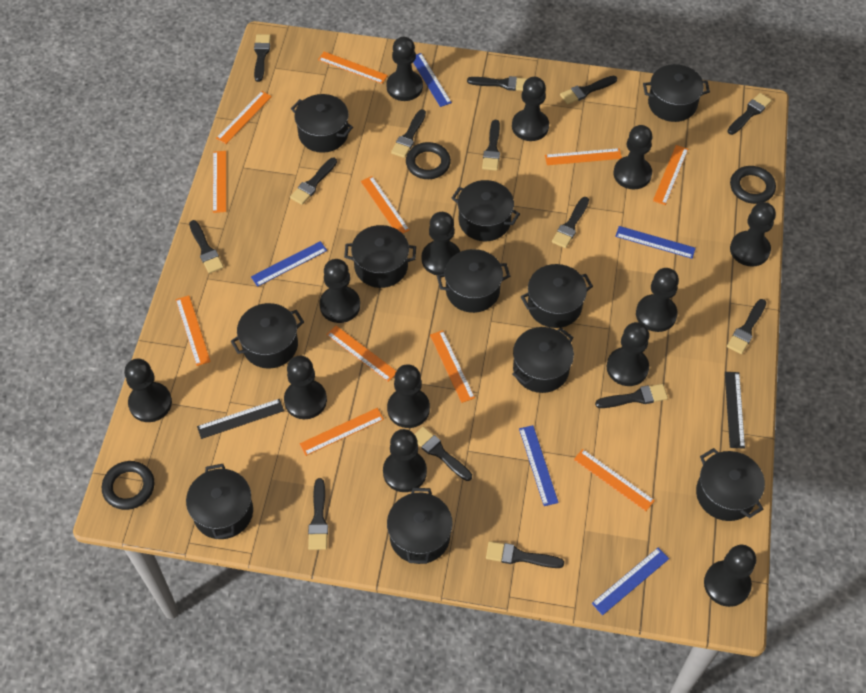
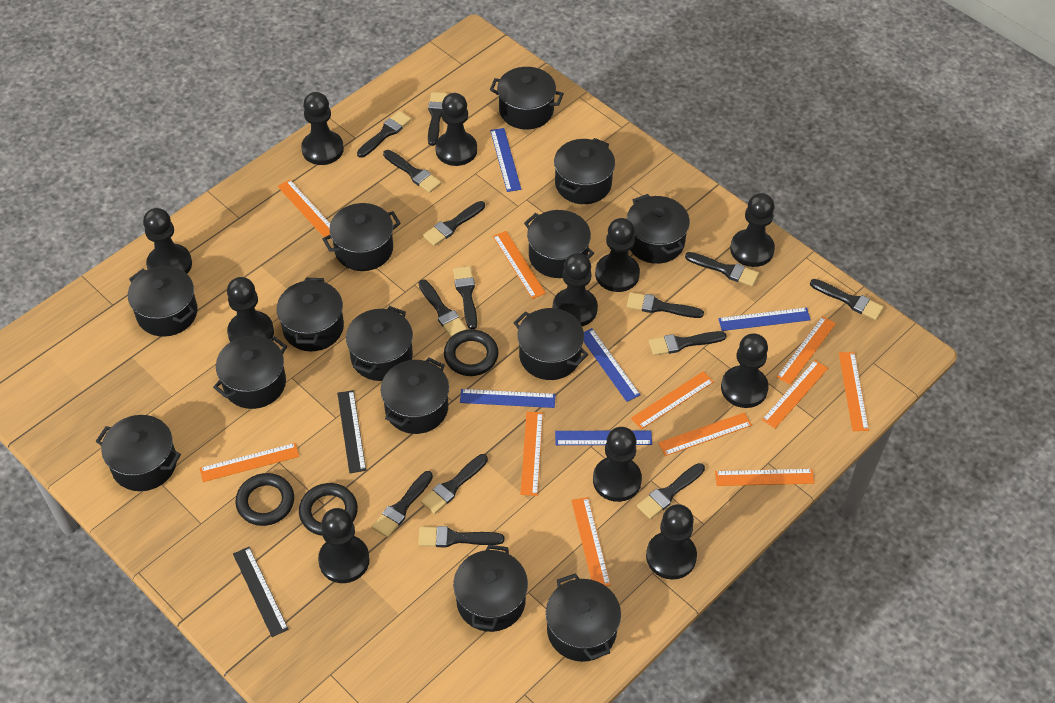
black pawn: 13 -> 11
black pot: 11 -> 14

